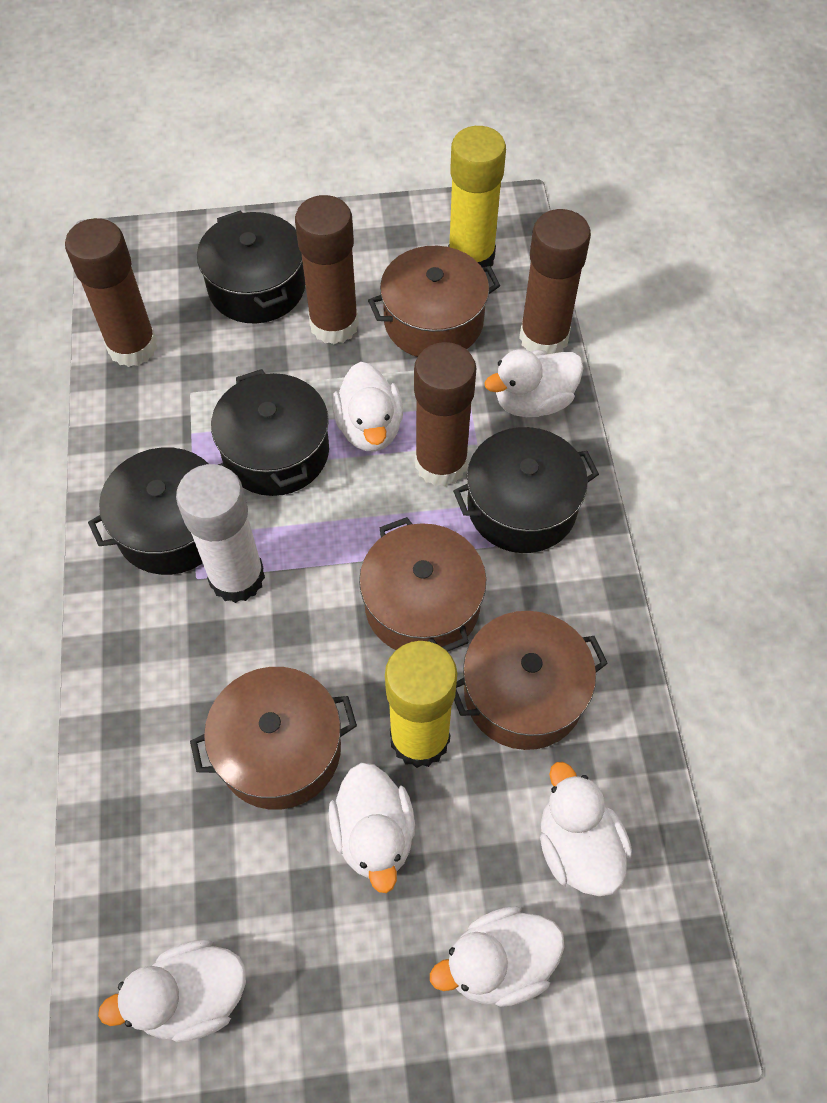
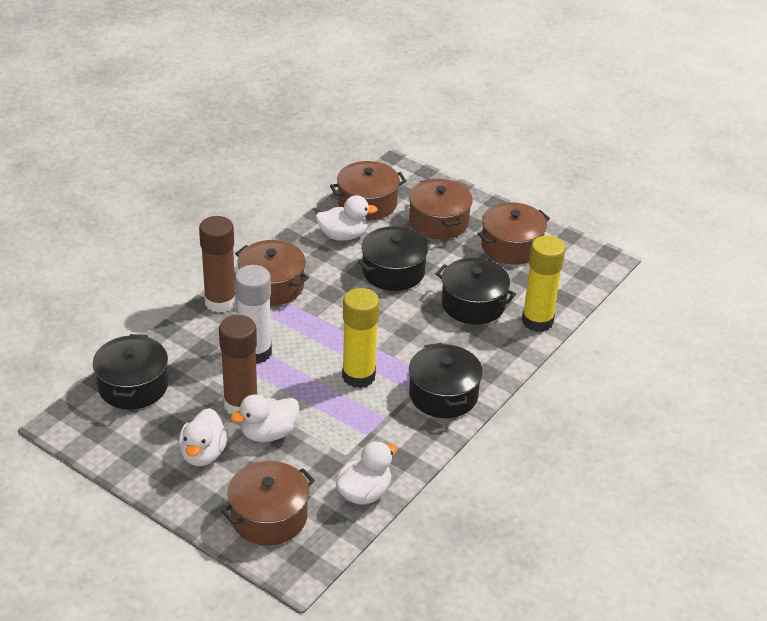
brown glue stick: 4 -> 2
brown pot: 4 -> 5
white duck: 6 -> 4

